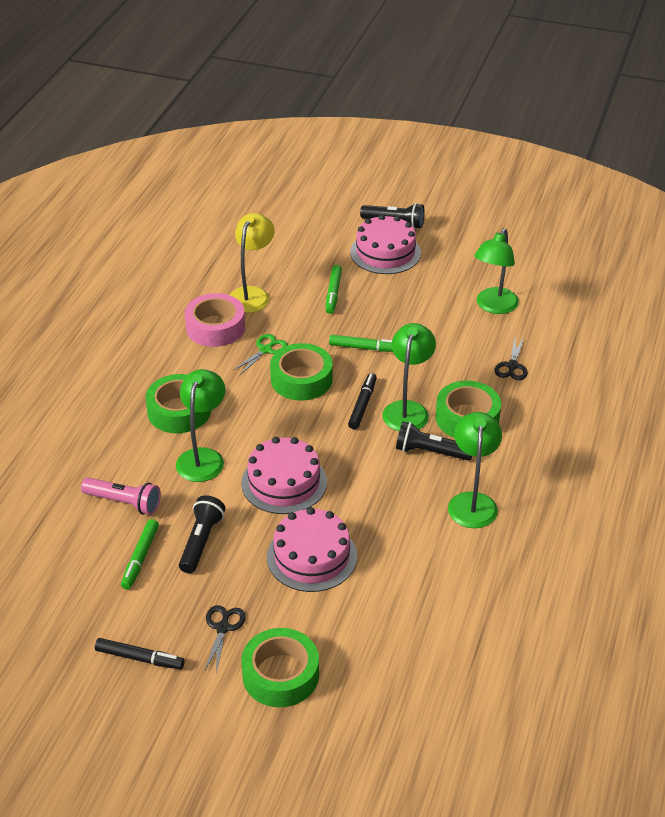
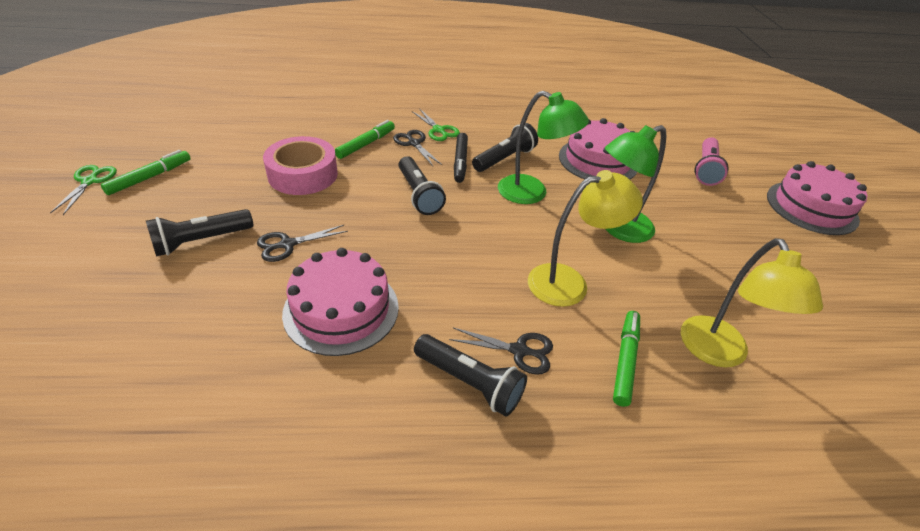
black flashlight: 3 -> 4
black marker: 2 -> 1
black scissors: 2 -> 3
green lamp: 4 -> 2
green scissors: 1 -> 2
green tape: 4 -> 0
yellow lamp: 1 -> 2

